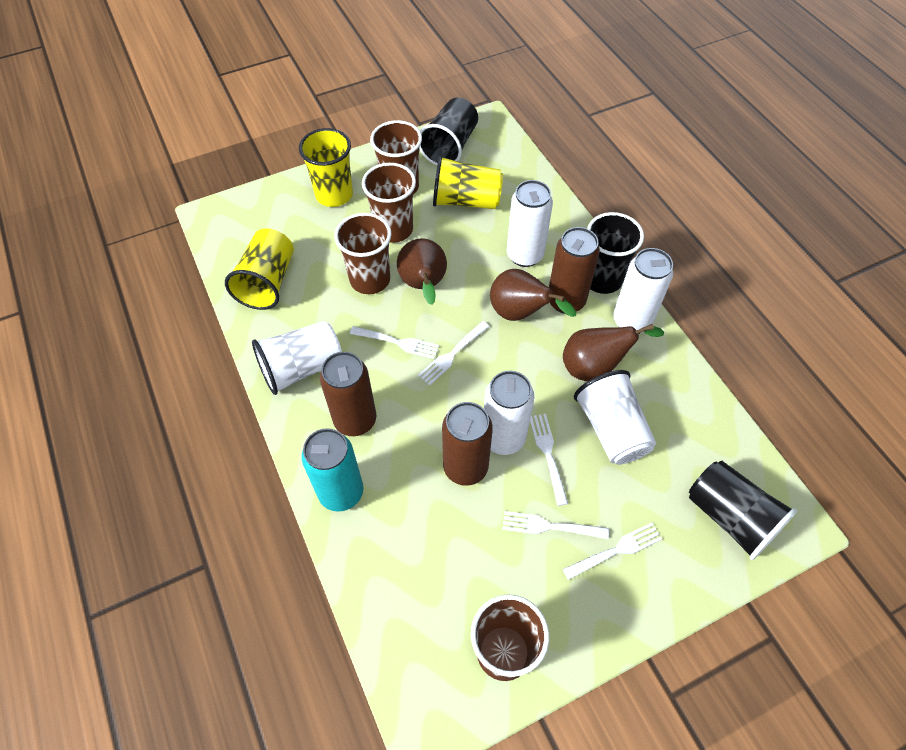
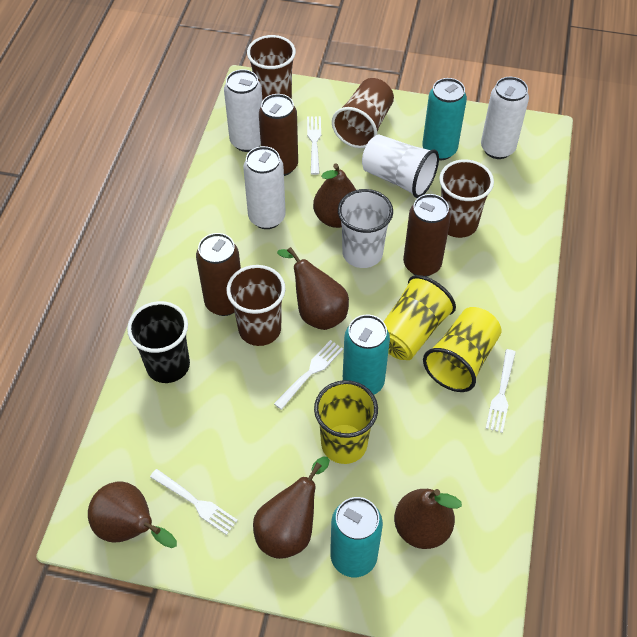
black cup: 3 -> 1
brown pear: 3 -> 5
turquoise can: 1 -> 3
white fork: 5 -> 4

